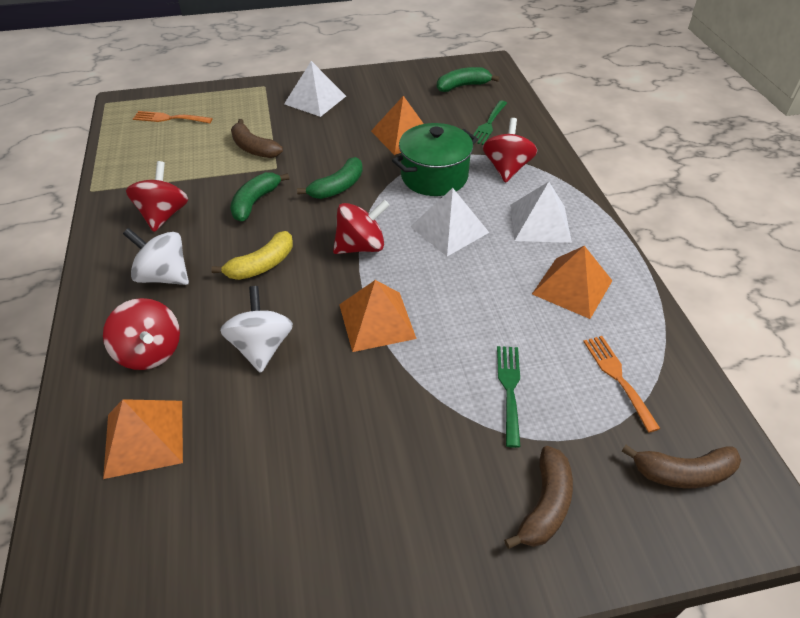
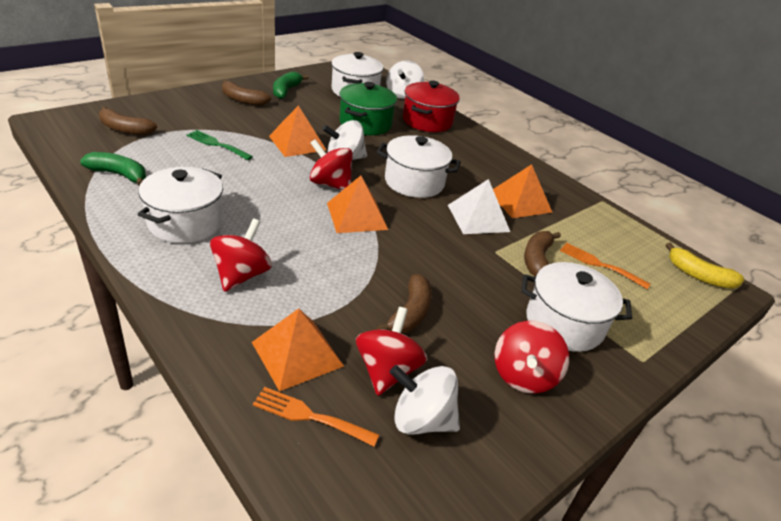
brown banana: 3 -> 4
green banana: 3 -> 2
green fork: 2 -> 1
red pot: 0 -> 1
white pot: 0 -> 4
white pyramid: 3 -> 1
white spinning top: 2 -> 3

